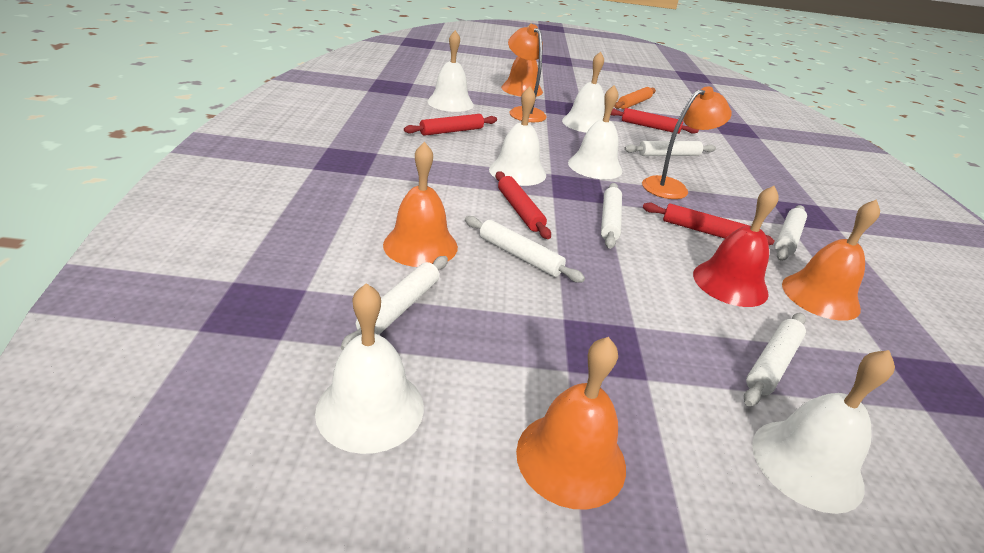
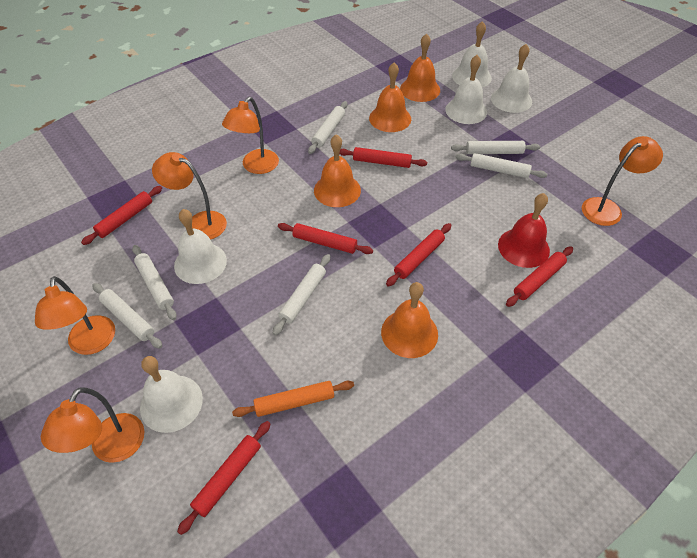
orange lamp: 2 -> 5
red rolling pin: 4 -> 6
white bell: 6 -> 5

